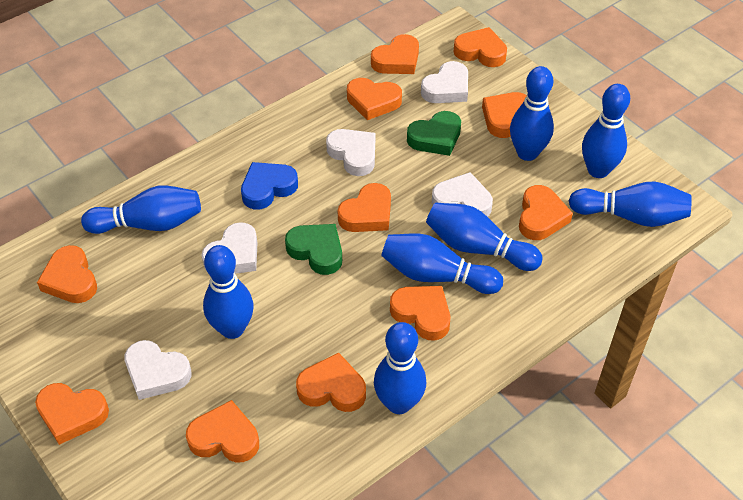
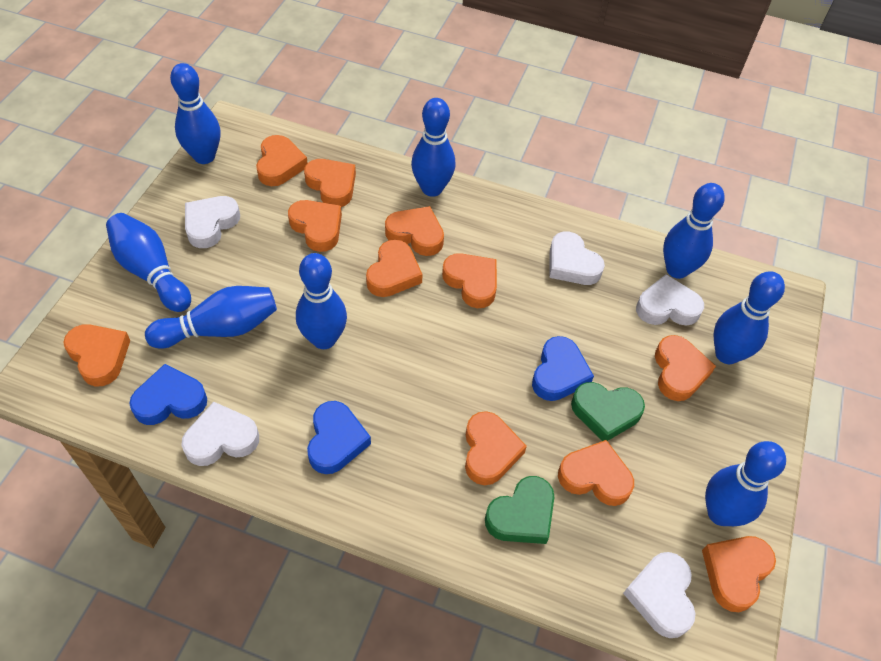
blue heart: 1 -> 3

